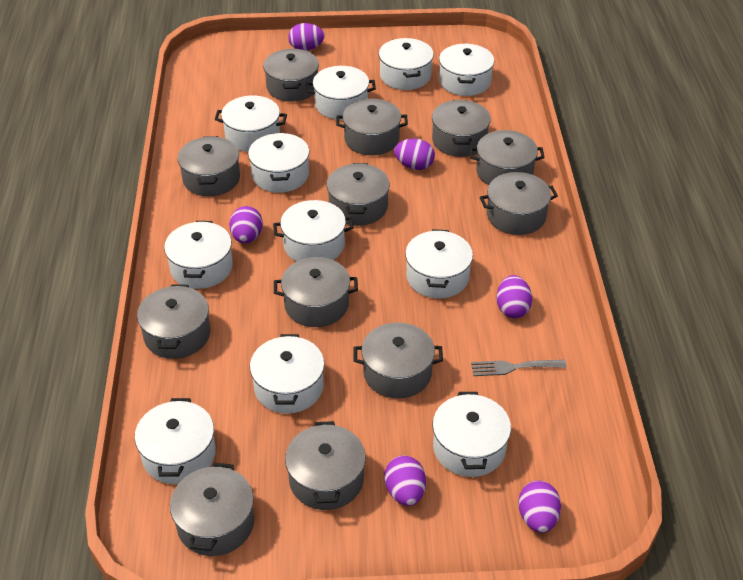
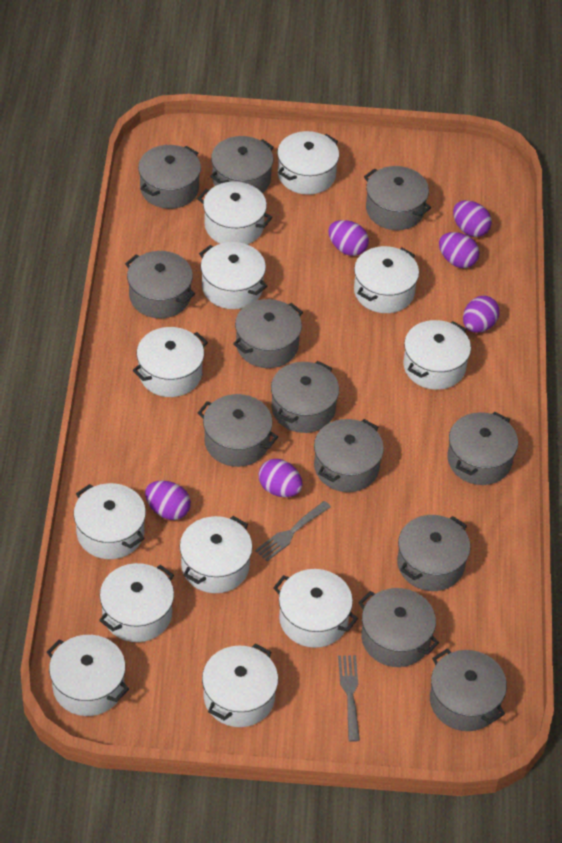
grey fork: 1 -> 2
white pot: 11 -> 12

